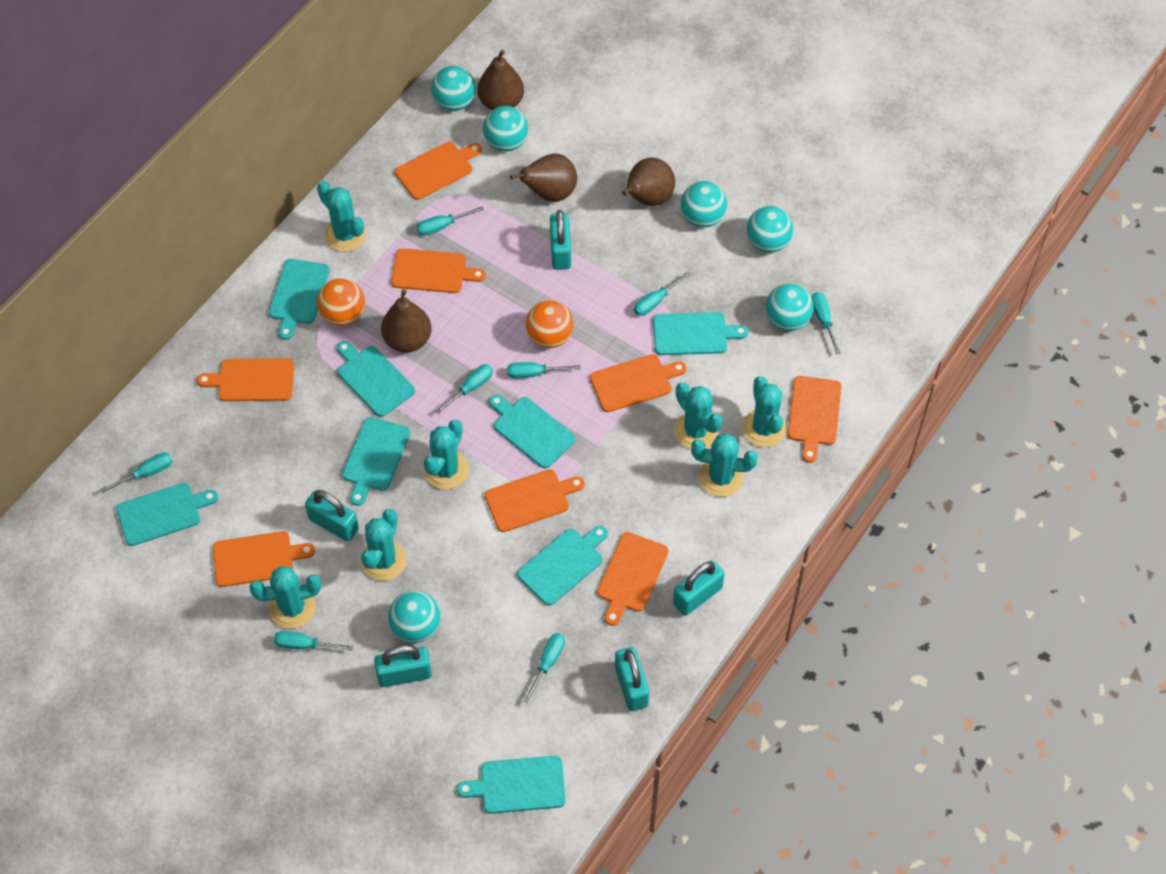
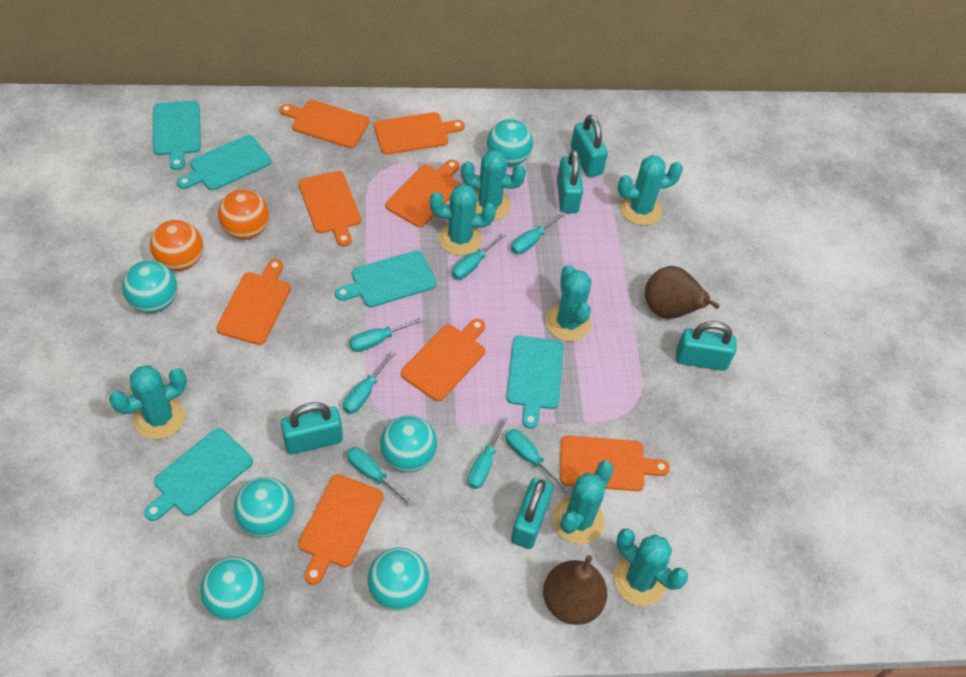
brown pear: 4 -> 2
turquoise cutting board: 8 -> 5
turquoise screwdriver: 8 -> 7

